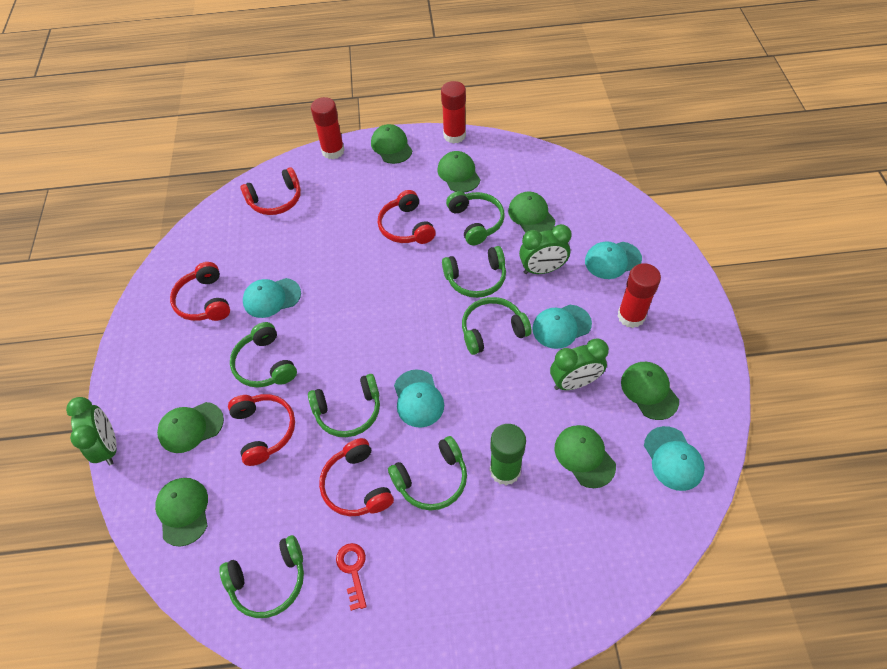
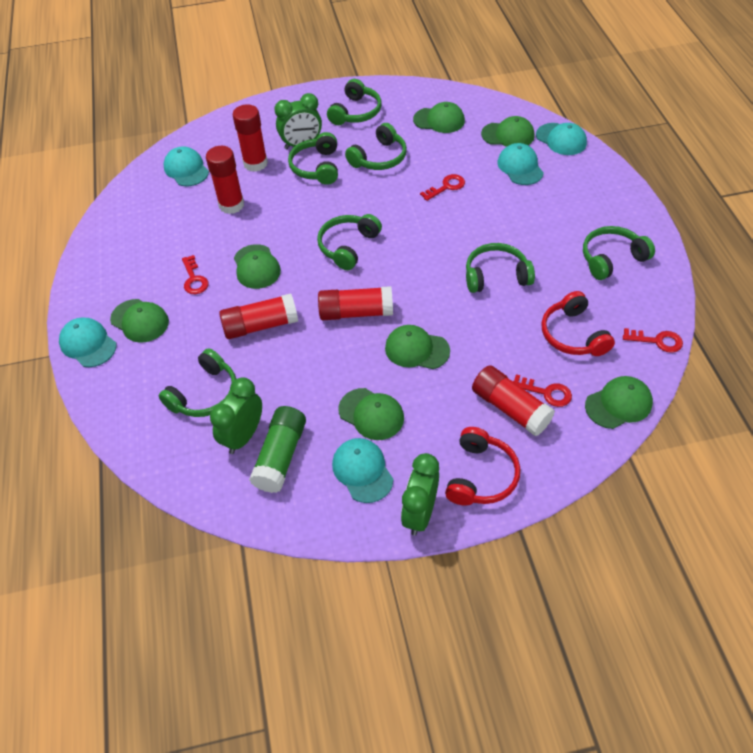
red glue stick: 3 -> 5
red headphones: 5 -> 2
red key: 1 -> 4

